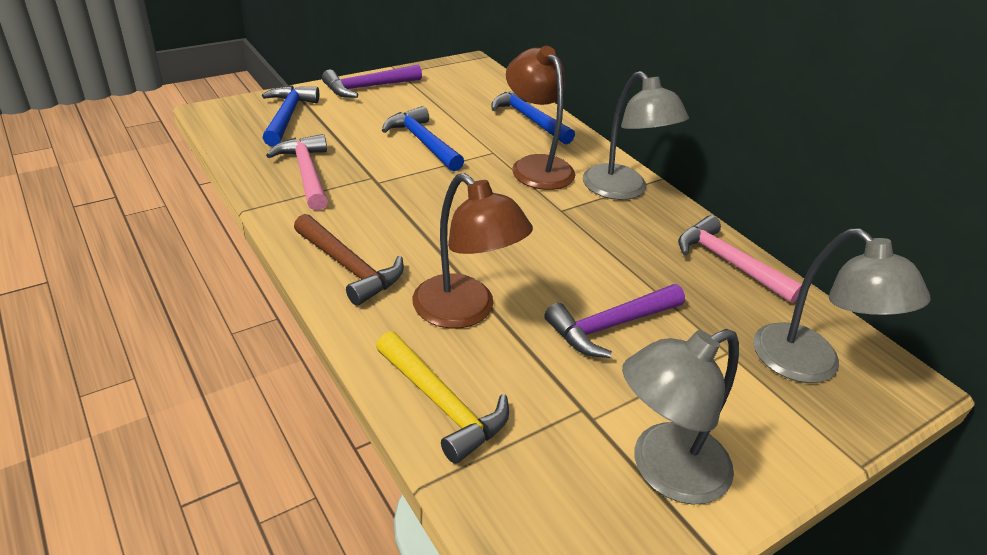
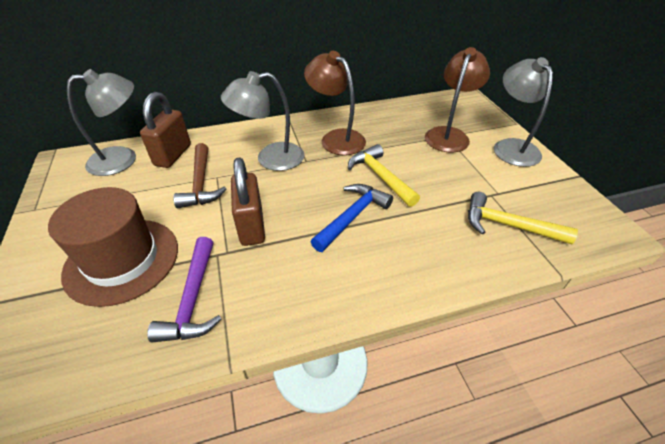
blue hammer: 3 -> 1
brown hat: 0 -> 1
brown padlock: 0 -> 2
pink hammer: 2 -> 0
purple hammer: 2 -> 1
yellow hammer: 1 -> 2

